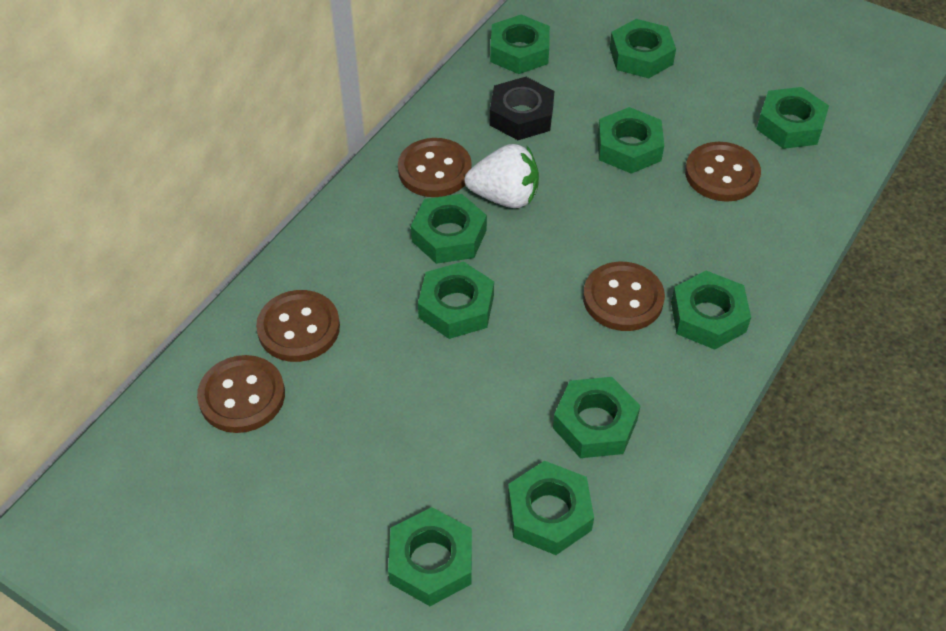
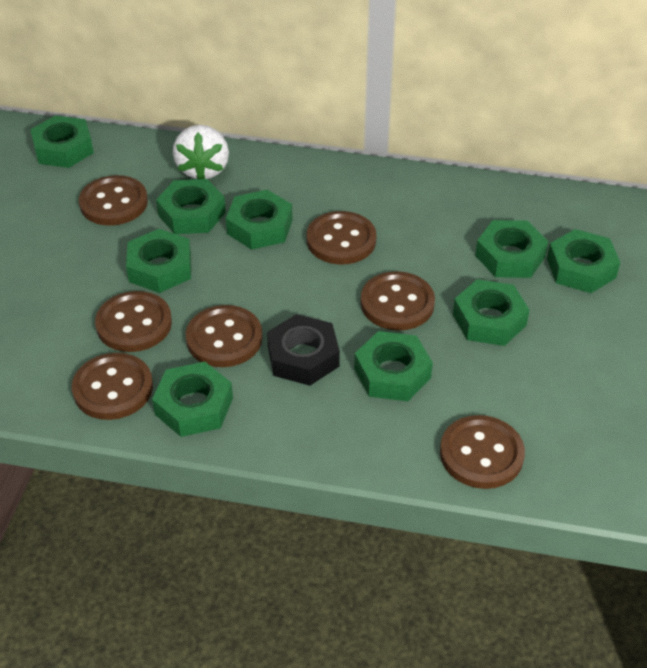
brown button: 5 -> 7
green nut: 10 -> 9

